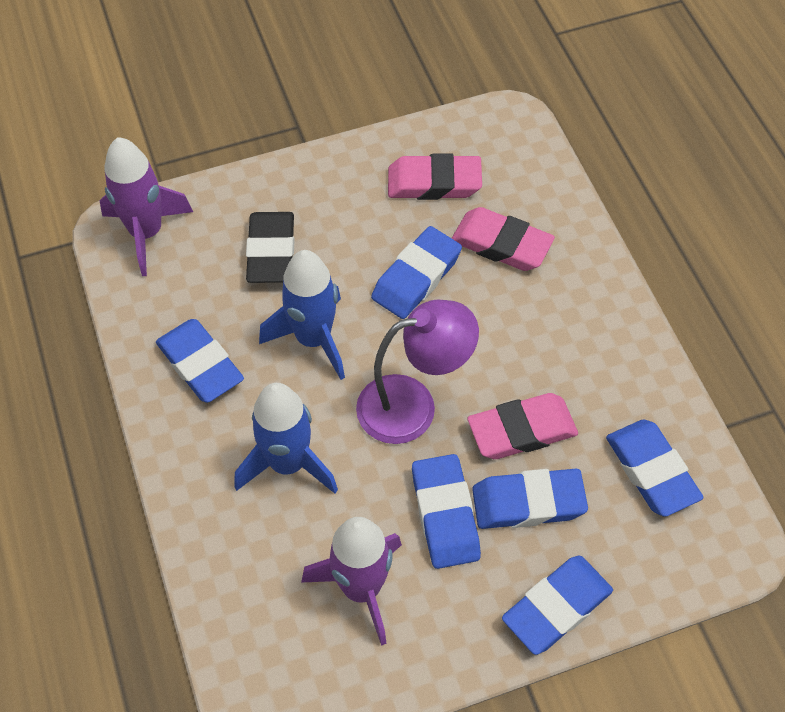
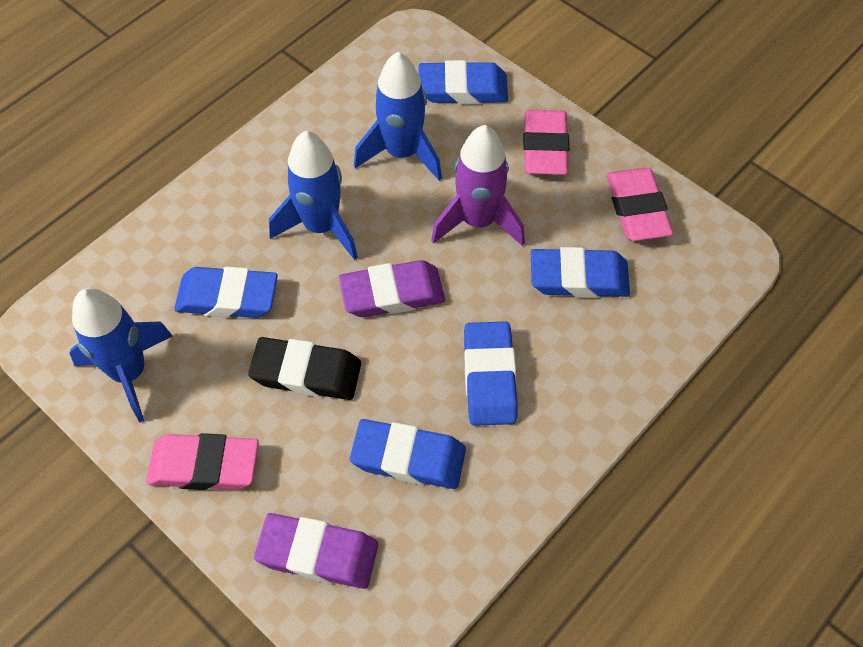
blue eraser: 6 -> 5
blue rocket: 2 -> 3
purple eraser: 0 -> 2
purple lamp: 1 -> 0
purple rocket: 2 -> 1

